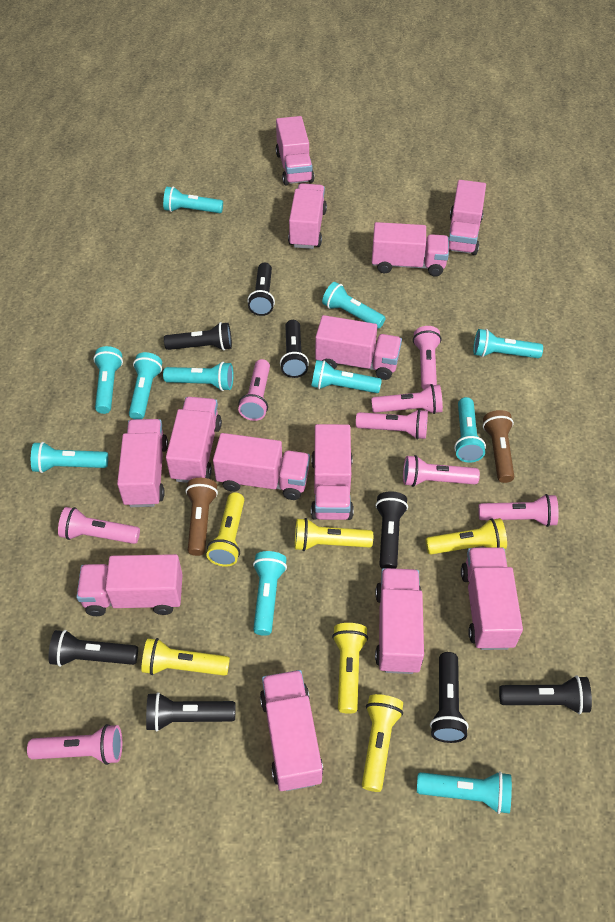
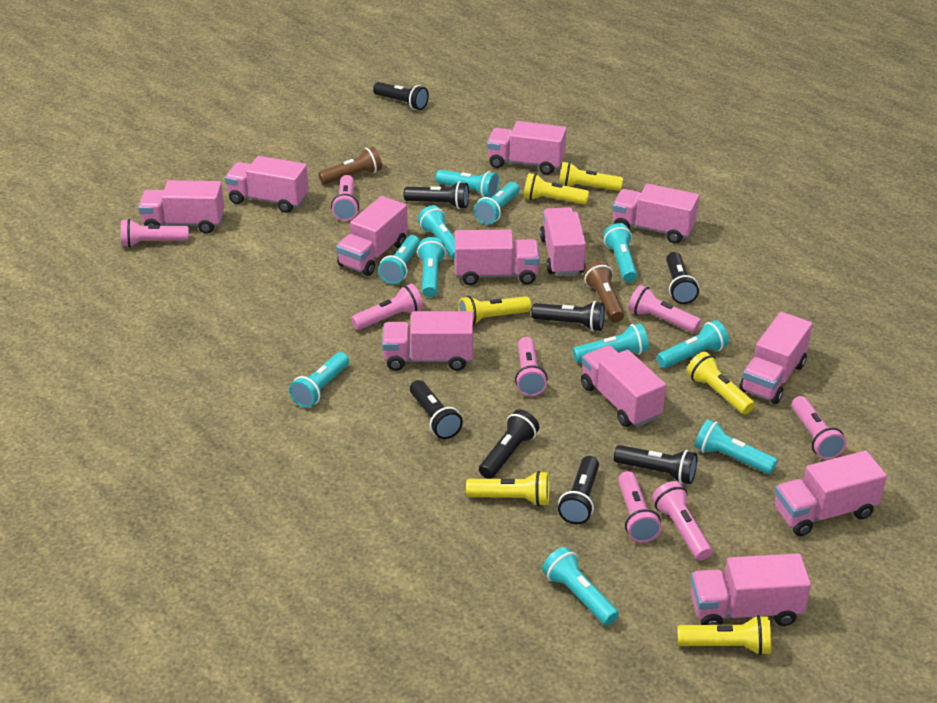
pink truck: 13 -> 12

